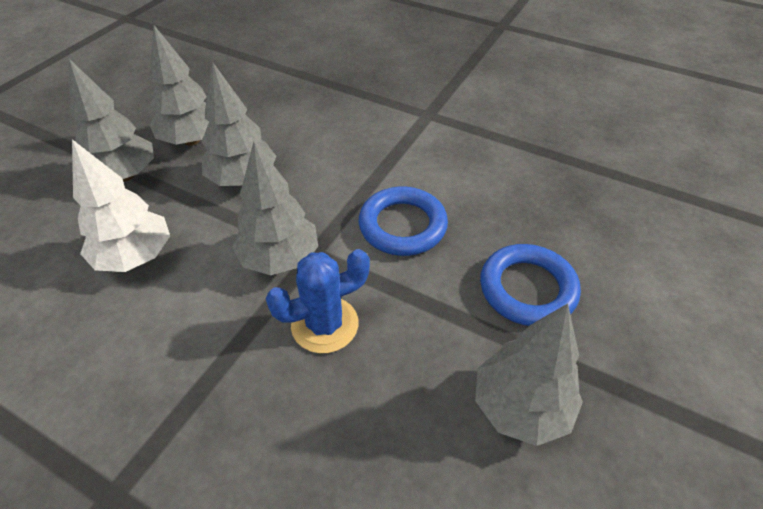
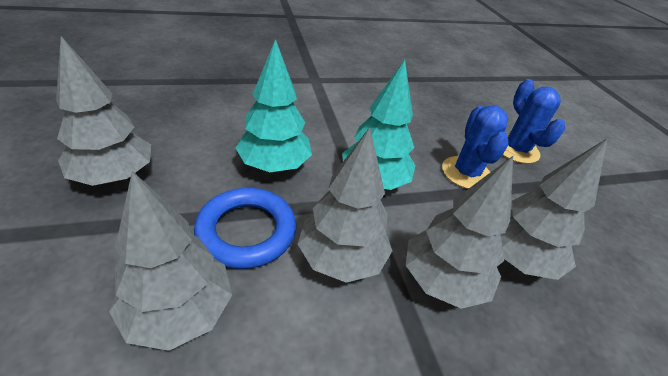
blue cactus: 1 -> 2
blue ring: 2 -> 1
turquoise tree: 0 -> 2
white tree: 1 -> 0

